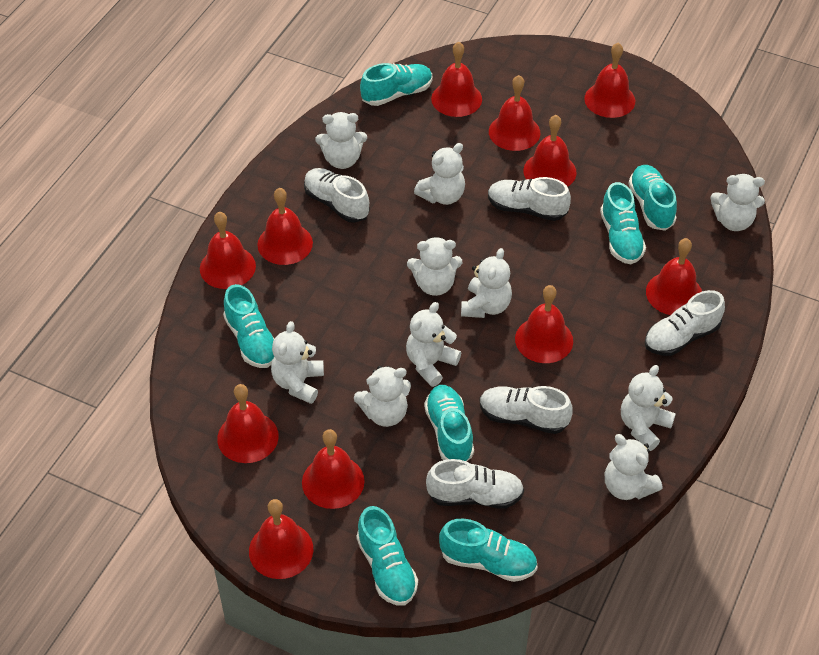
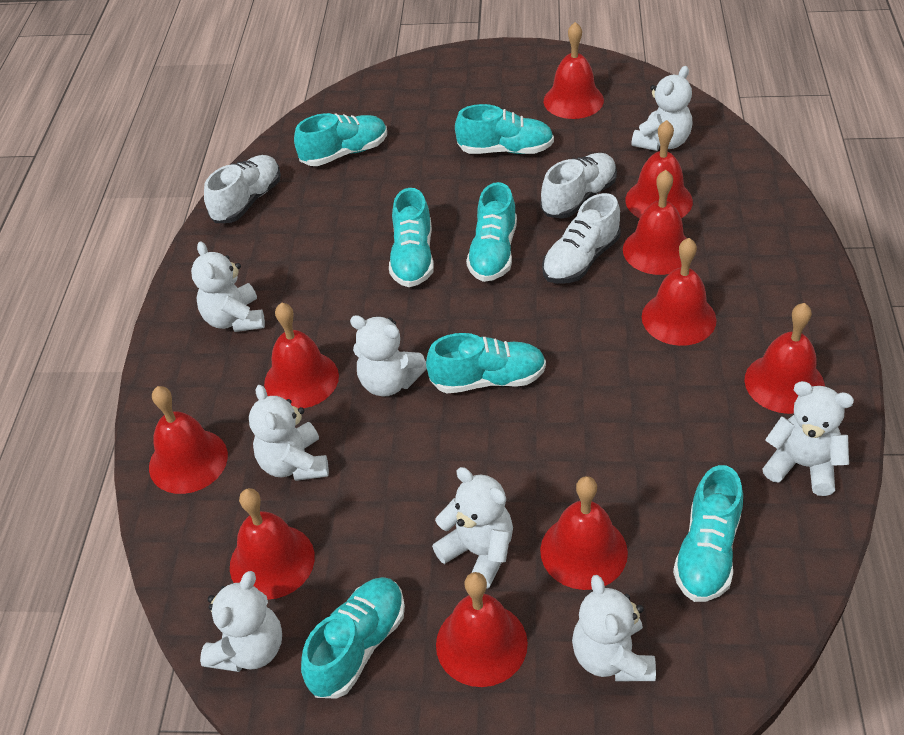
red bell: 11 -> 10
white shoe: 5 -> 3
white teddy bear: 10 -> 8

